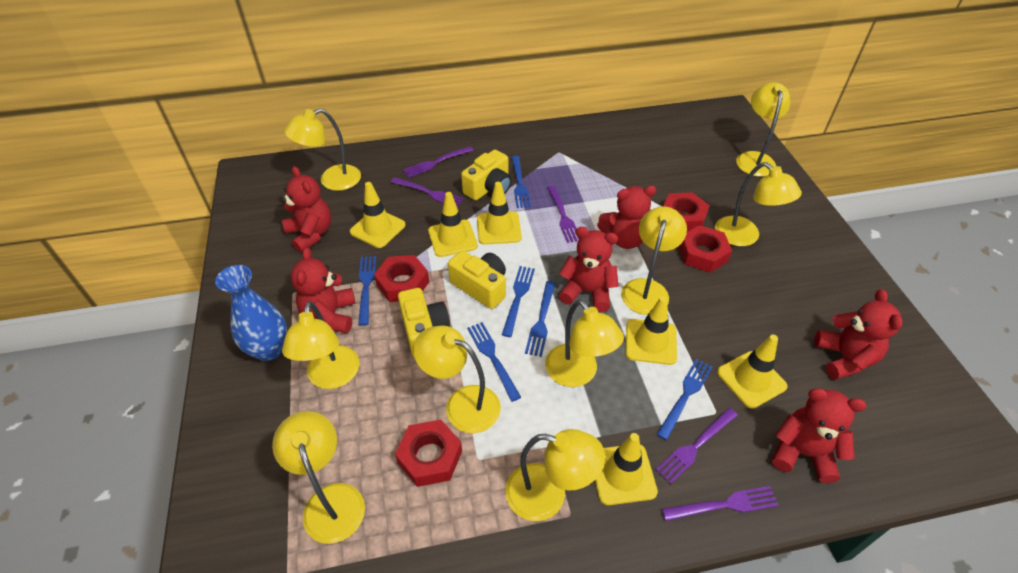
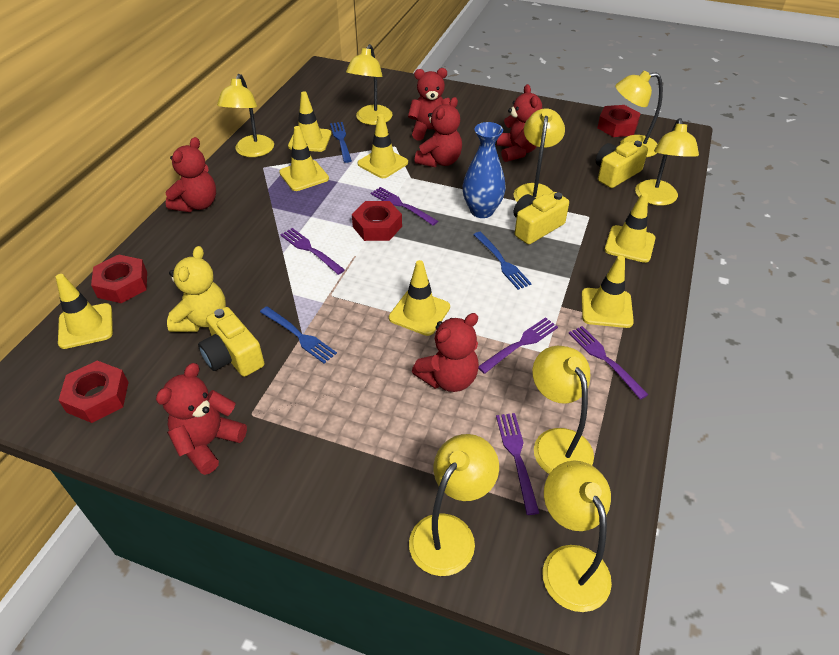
blue fork: 6 -> 3
yellow lamp: 9 -> 8
yellow teddy bear: 0 -> 1
yellow traffic cone: 6 -> 7

